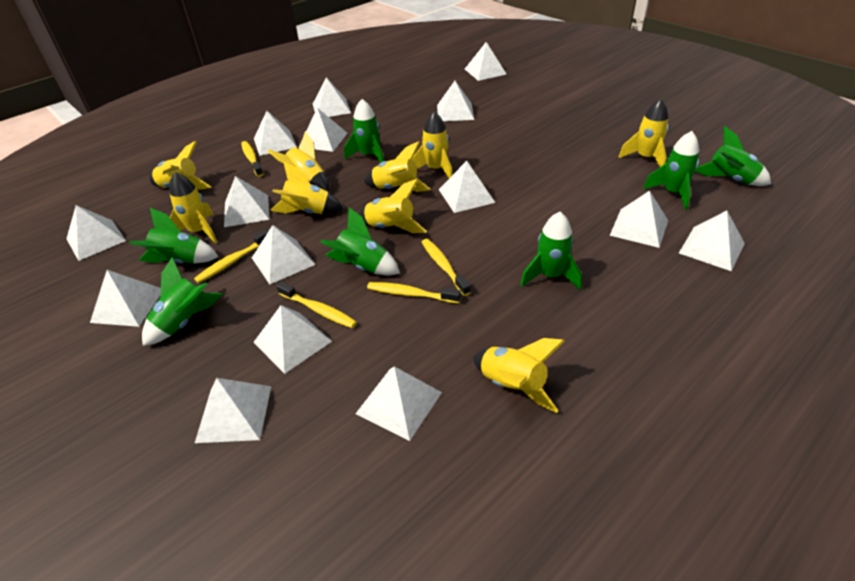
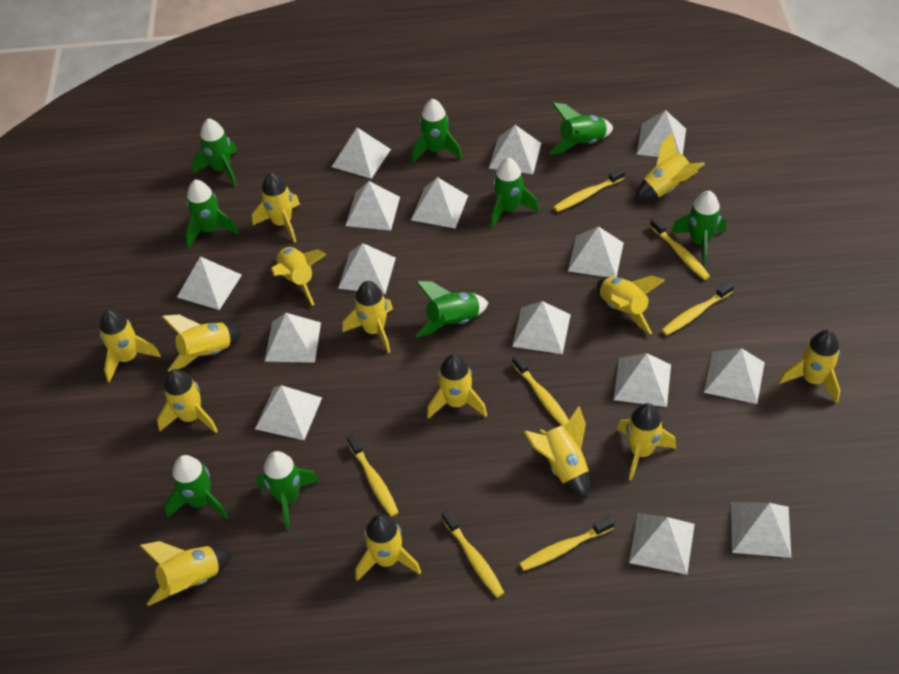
green rocket: 7 -> 9
yellow rocket: 9 -> 14
yellow toothbrush: 5 -> 7

